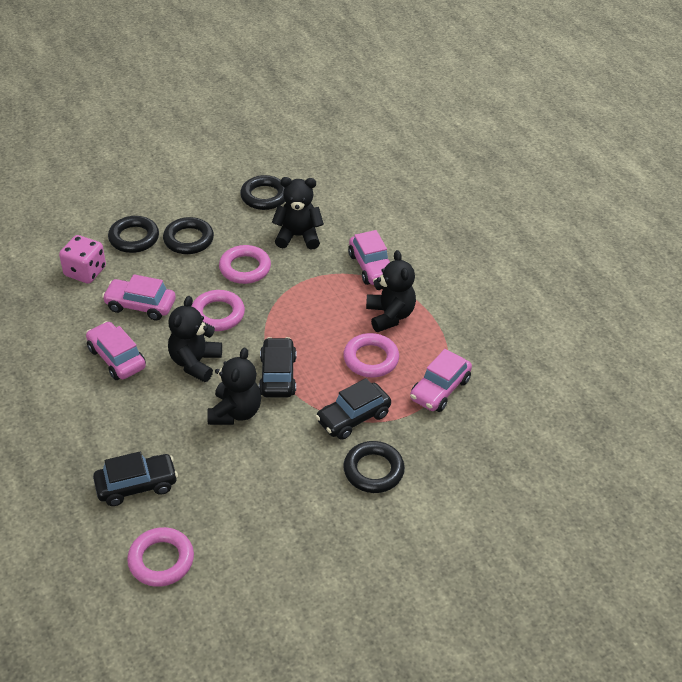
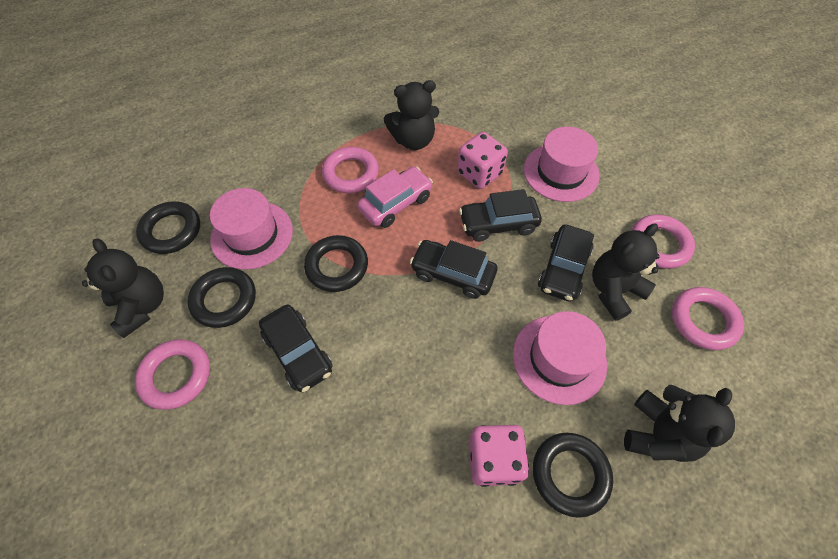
black car: 3 -> 4
pink car: 4 -> 1
pink dice: 1 -> 2
pink hat: 0 -> 3

